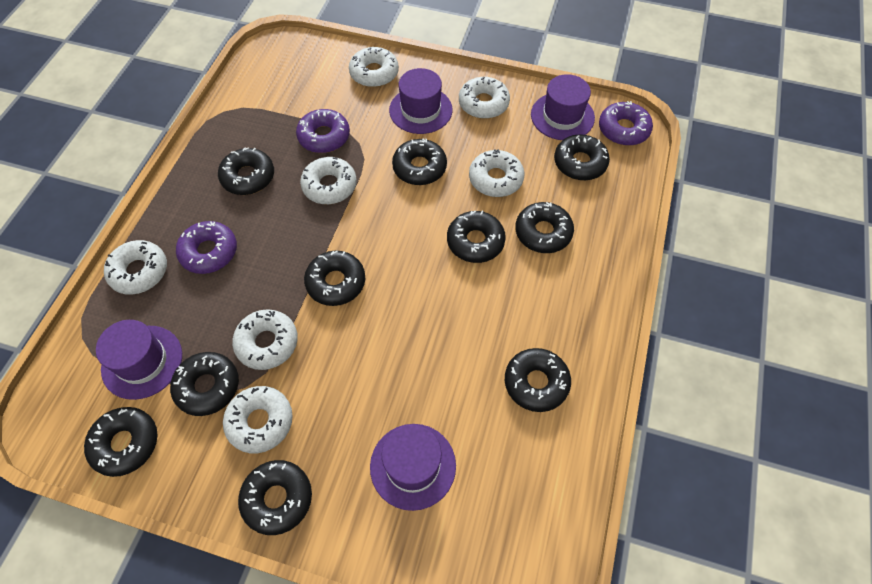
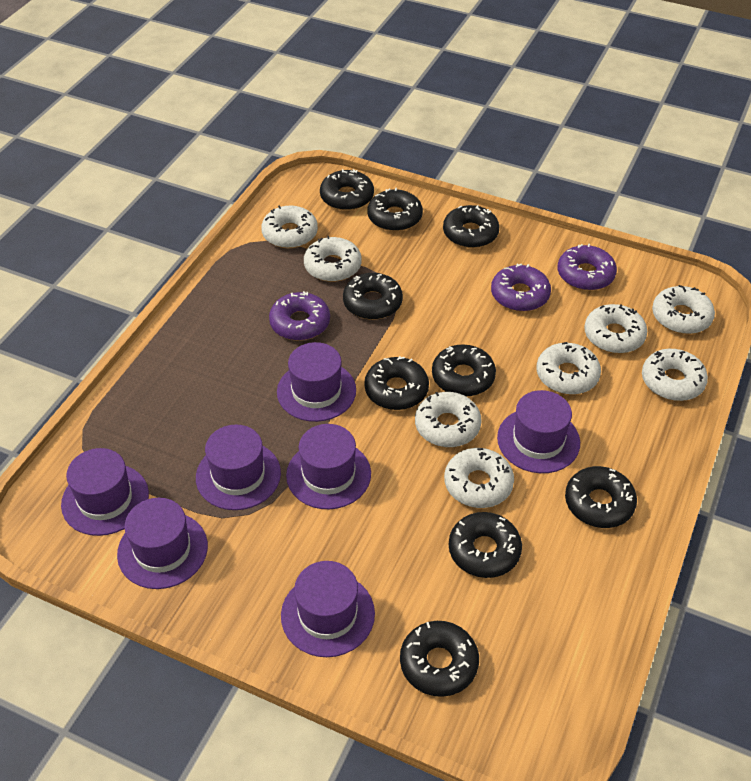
black donut: 10 -> 9
purple hat: 4 -> 7
white donut: 7 -> 8

